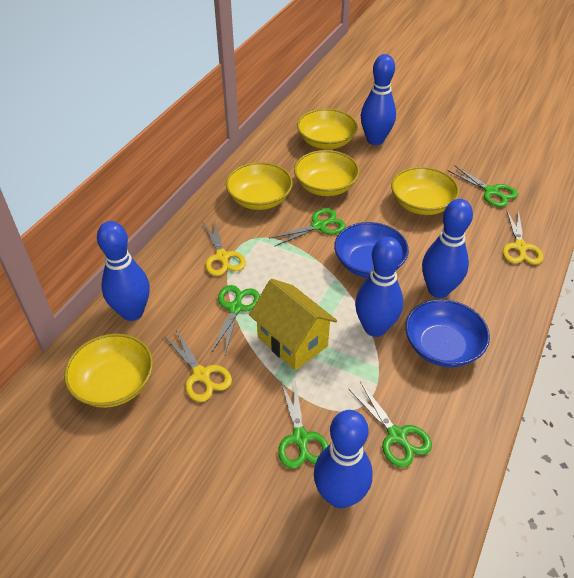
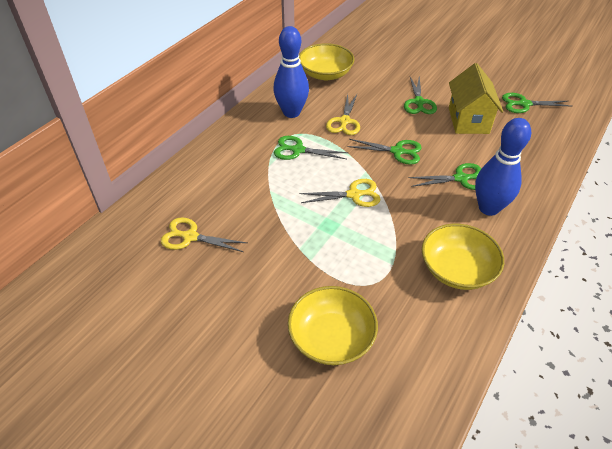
blue bowl: 2 -> 0
blue bowling pin: 5 -> 2
yellow bowl: 5 -> 3

